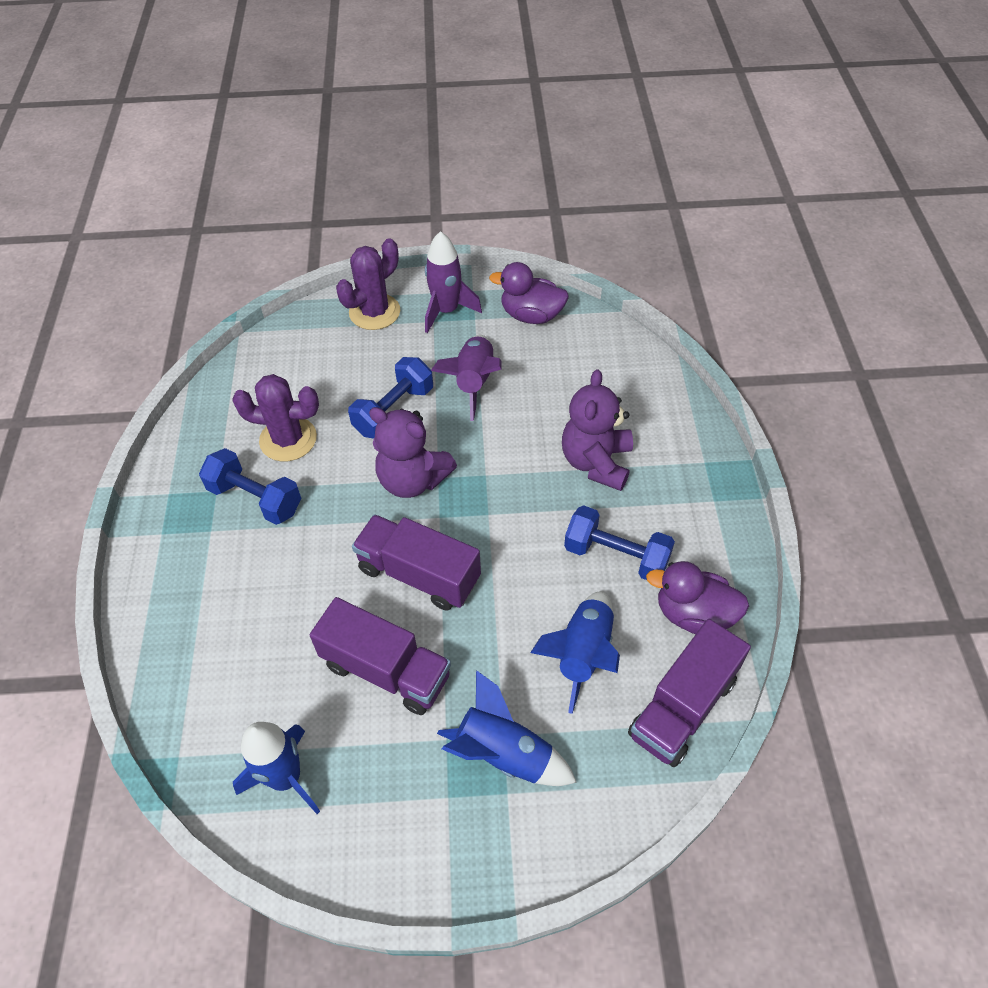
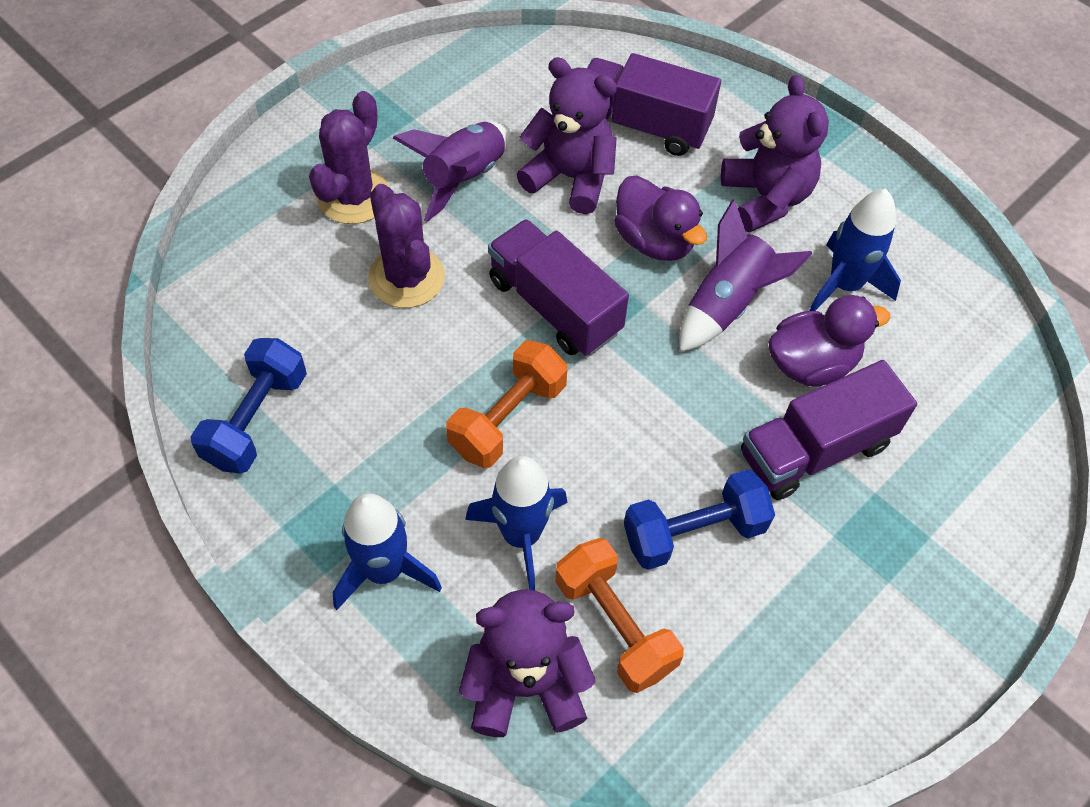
blue dumbbell: 3 -> 2
orange dumbbell: 0 -> 2
purple teddy bear: 2 -> 3

